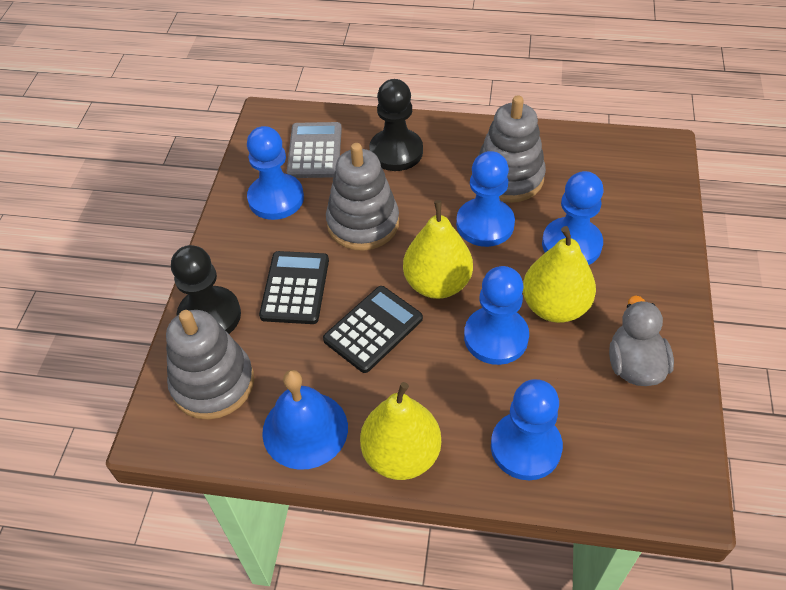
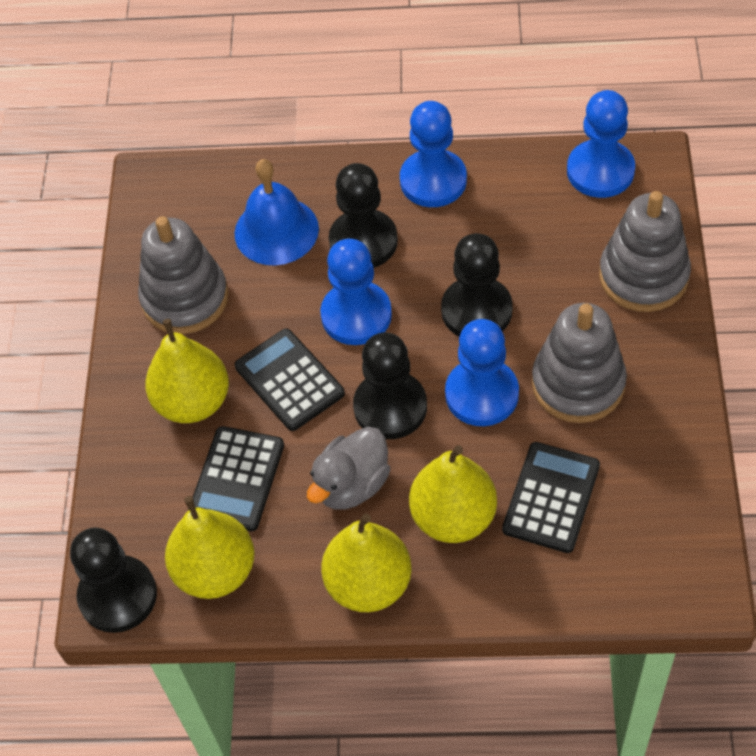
black calculator: 2 -> 3
black pawn: 2 -> 4
blue pawn: 5 -> 4
grey calculator: 1 -> 0
yellow pear: 3 -> 4

